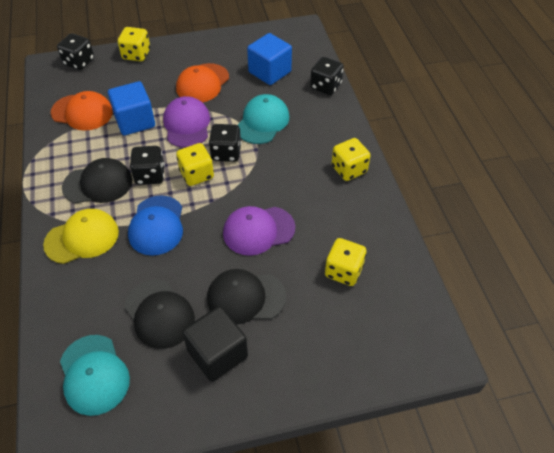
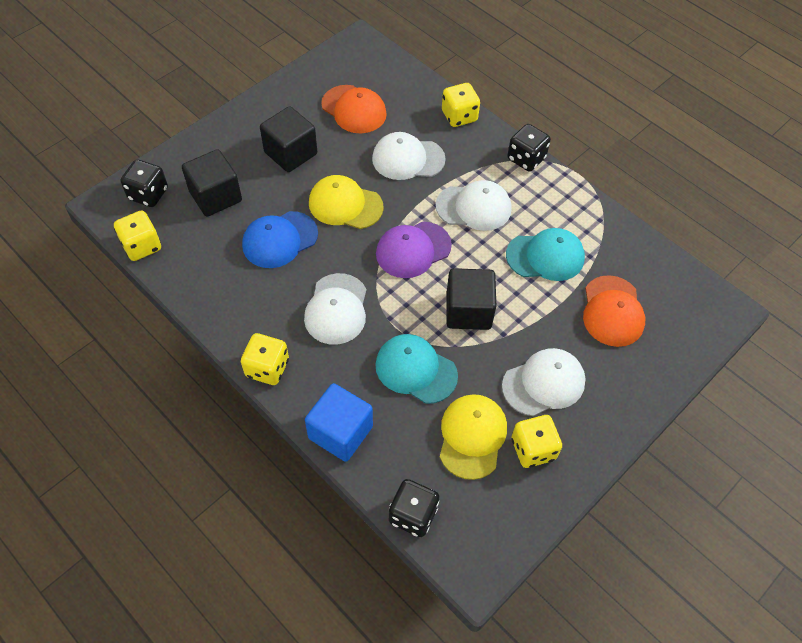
black cap: 3 -> 0
black cube: 1 -> 3
black dice: 4 -> 3
blue cube: 2 -> 1
purple cap: 2 -> 1
white cap: 0 -> 4
yellow cap: 1 -> 2

